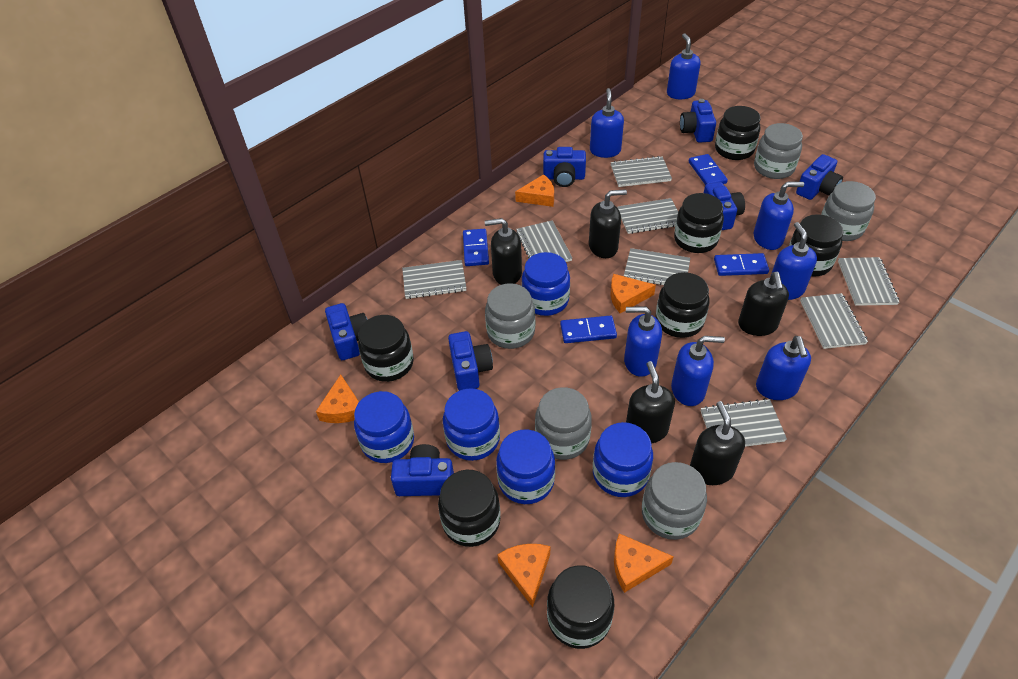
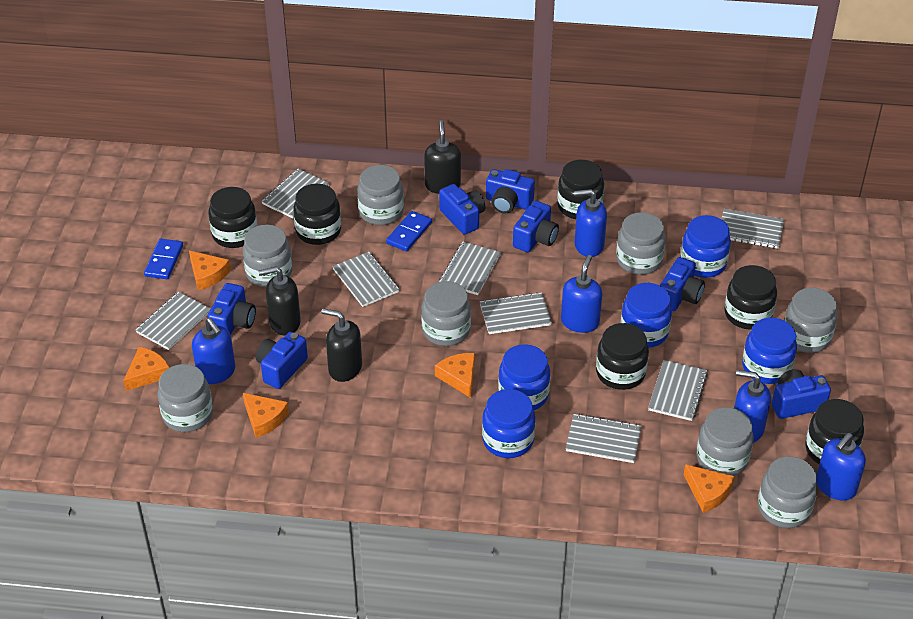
black jar: 7 -> 6
black soap dispenser: 5 -> 3
blue domino: 4 -> 2
blue soap dispenser: 7 -> 5
grey jar: 5 -> 8

